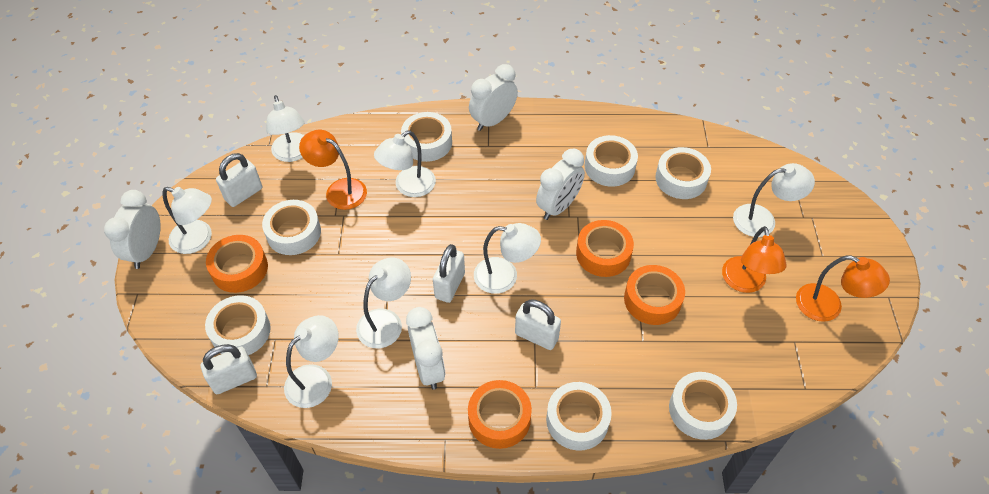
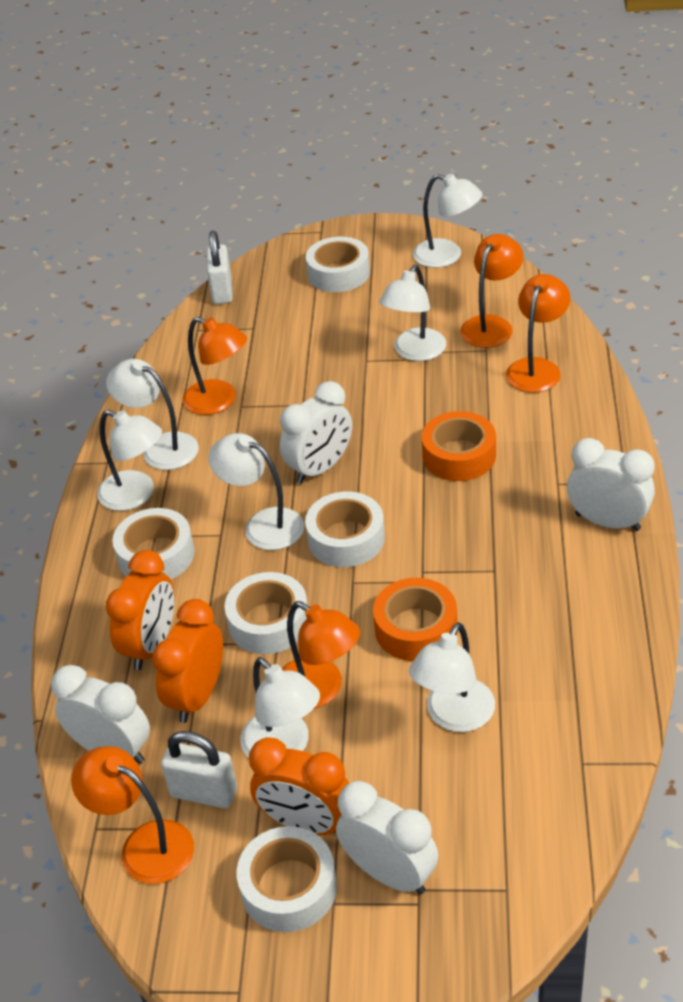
orange clock: 0 -> 3
orange lamp: 3 -> 5
orange tape: 4 -> 2
white padlock: 4 -> 2
white tape: 7 -> 5

